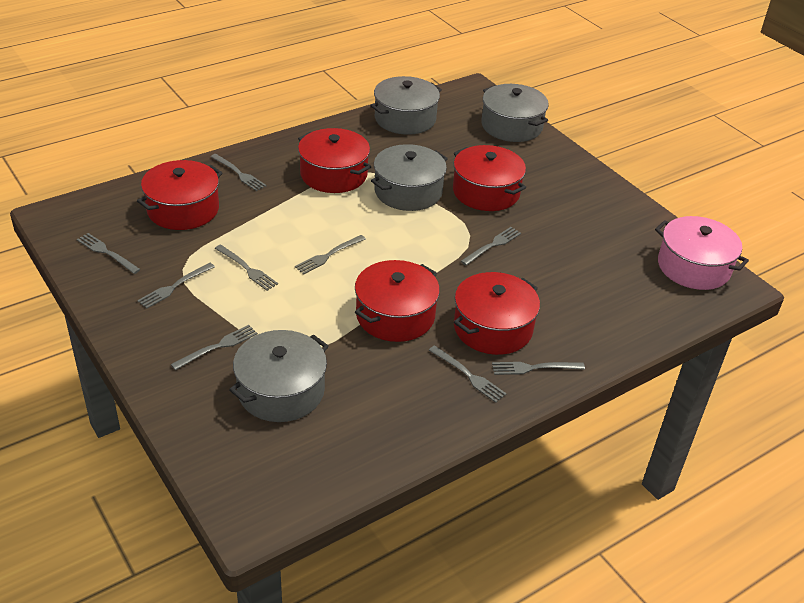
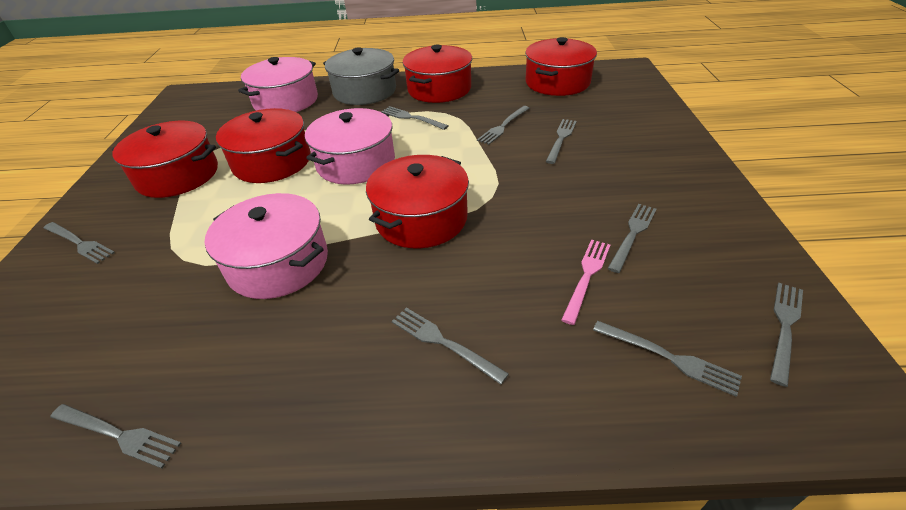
grey pot: 4 -> 1
pink fork: 0 -> 1
pink pot: 1 -> 3

